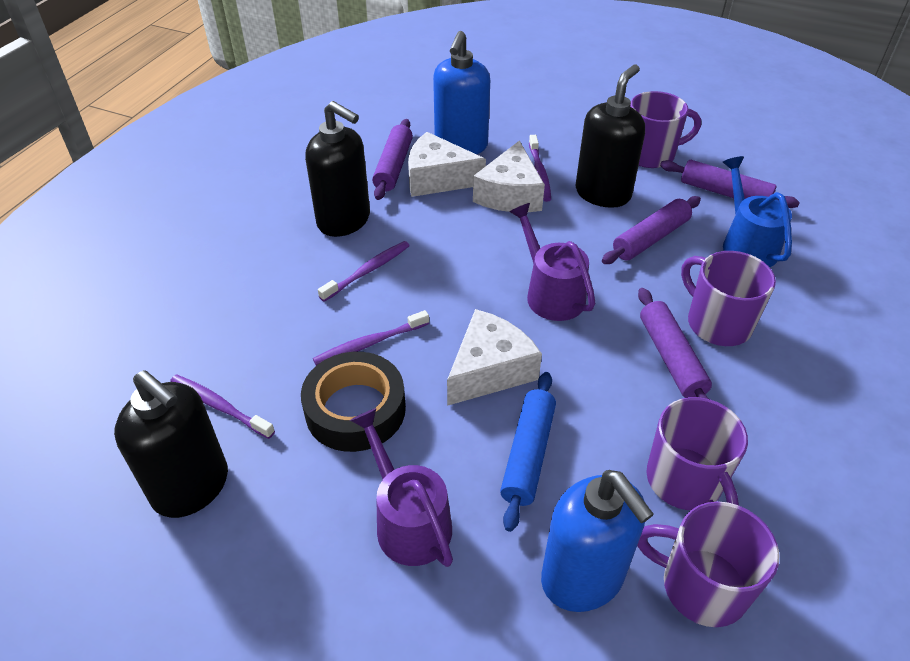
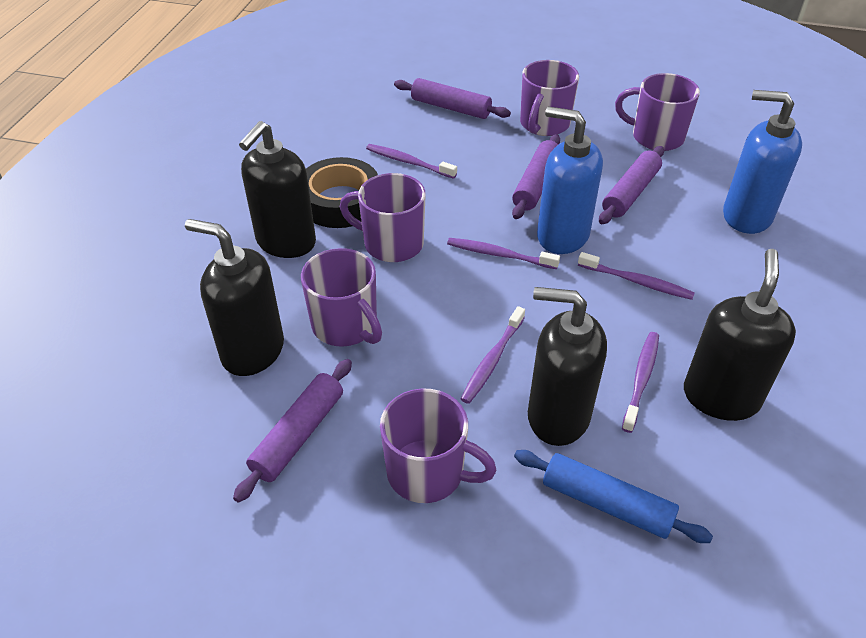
black soap dispenser: 3 -> 4
blue watering can: 1 -> 0
purple mug: 4 -> 5
purple toothbrush: 4 -> 5
purple watering can: 2 -> 0
white cheese: 3 -> 0

